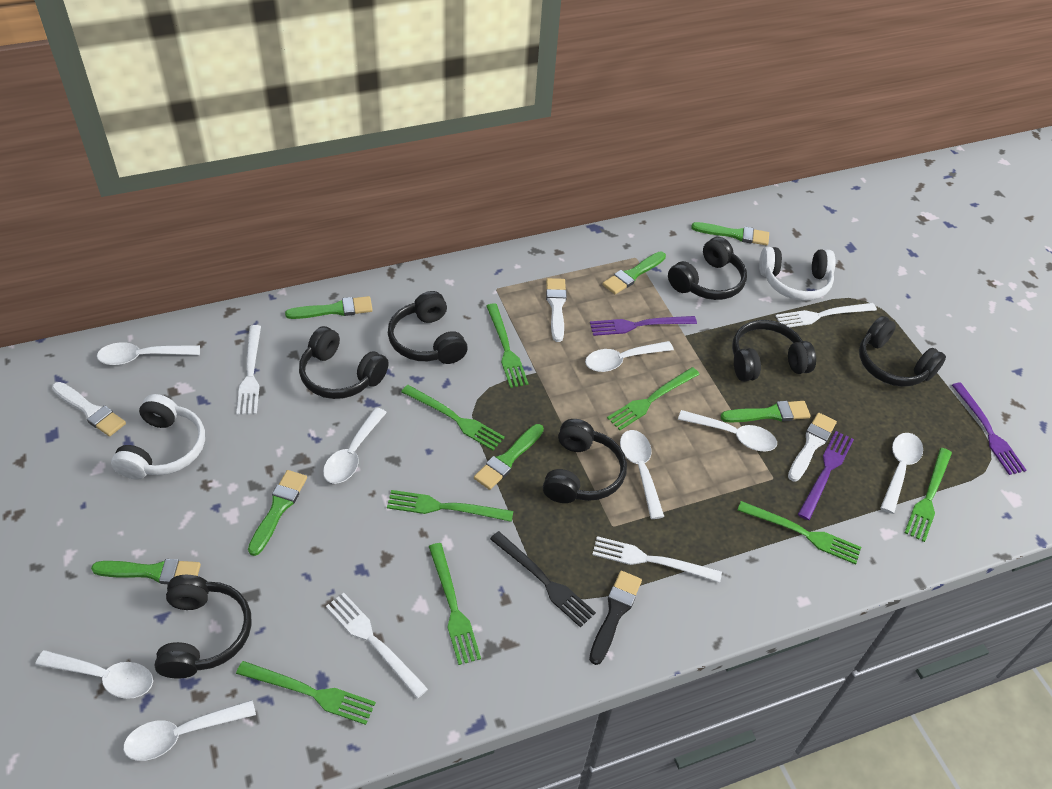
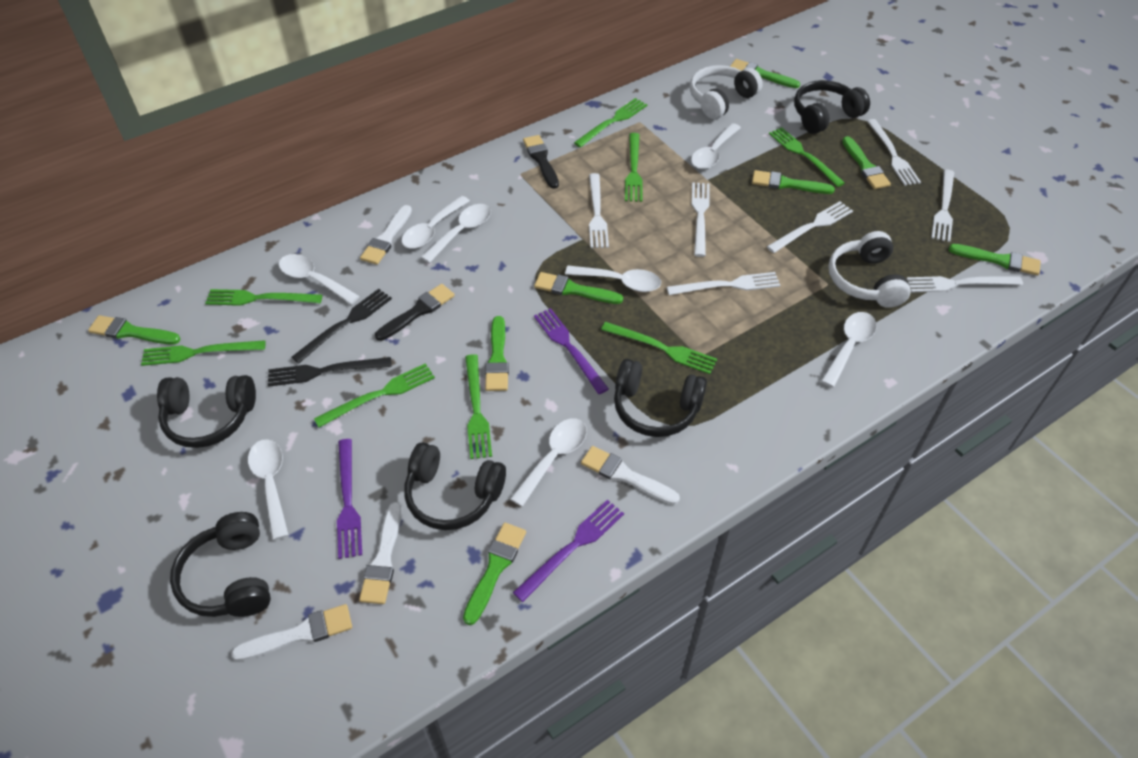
black brush: 1 -> 2
black fork: 1 -> 2
black headphones: 7 -> 5
green brush: 7 -> 8
white brush: 3 -> 4
white fork: 4 -> 7

